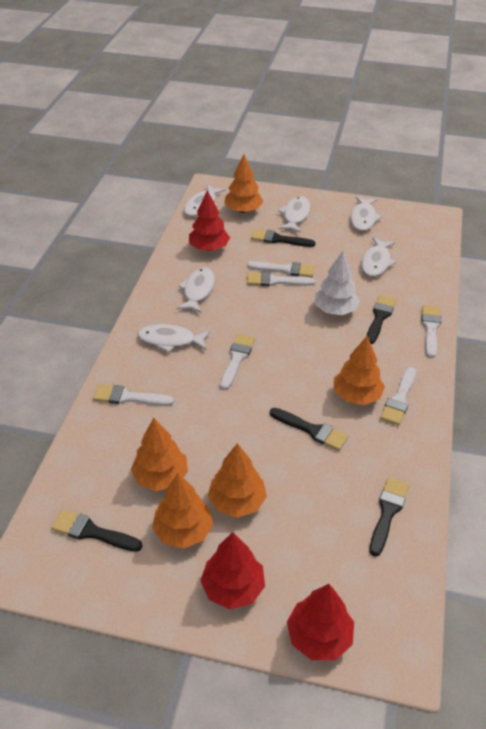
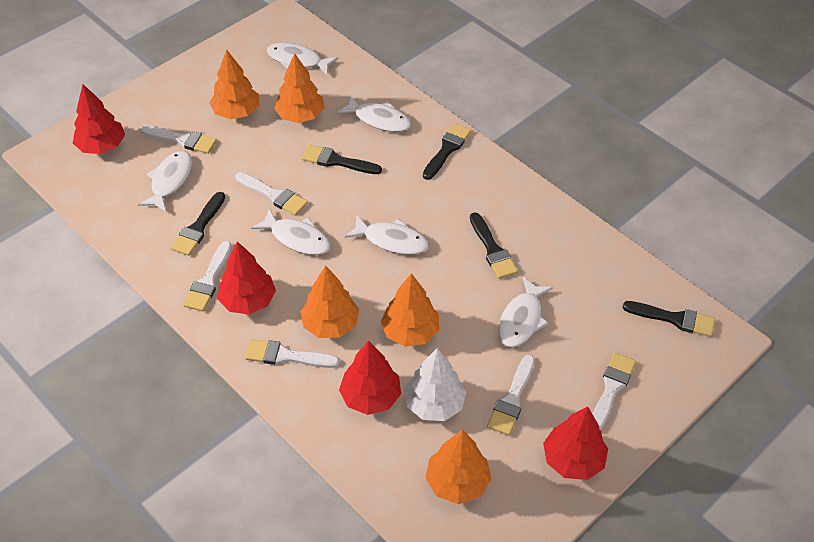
red tree: 3 -> 4

